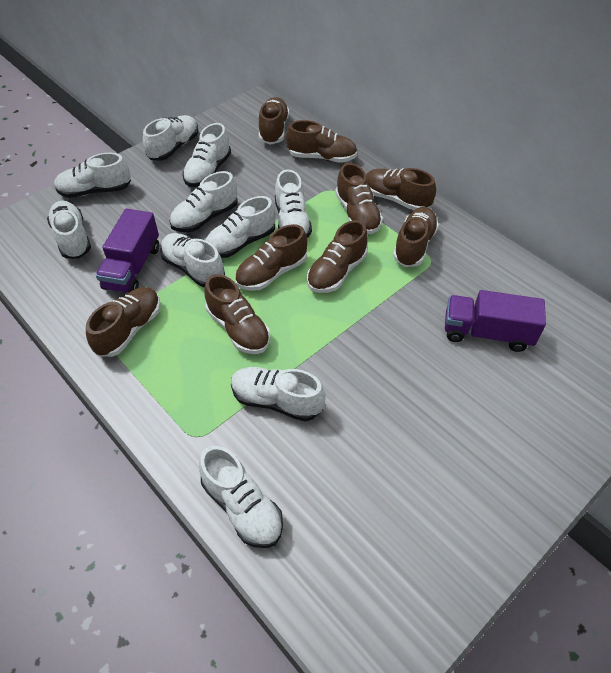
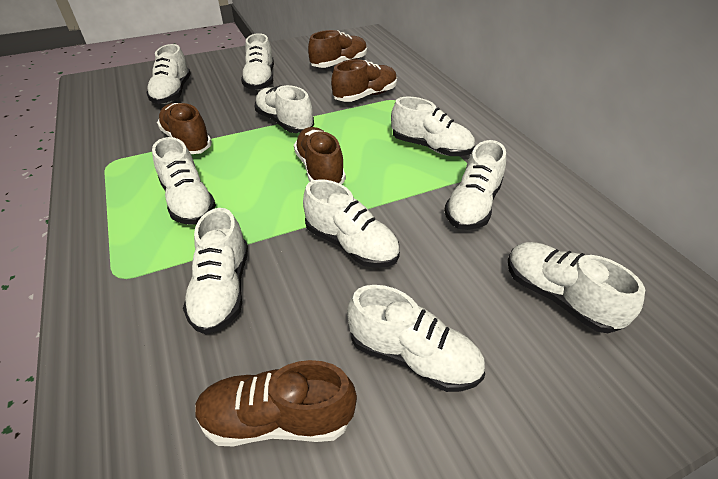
brown shoe: 9 -> 5
purple truck: 2 -> 0

